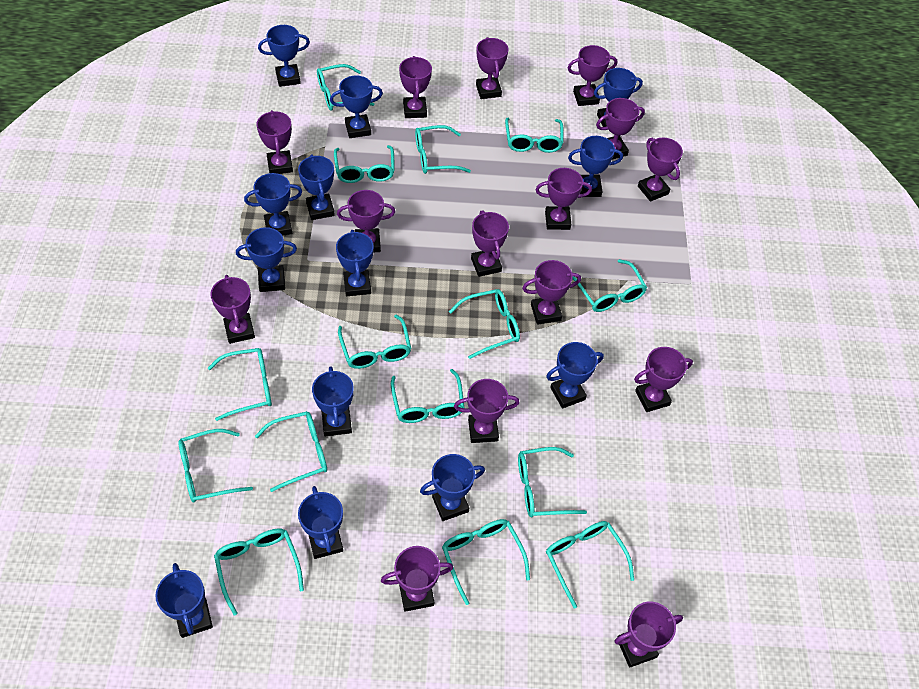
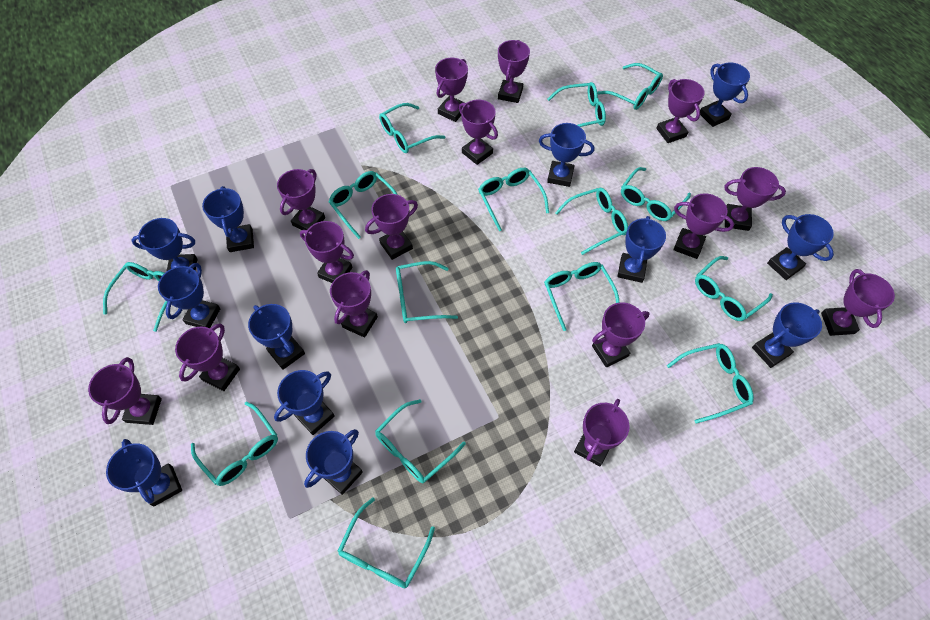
blue trophy: 13 -> 12

